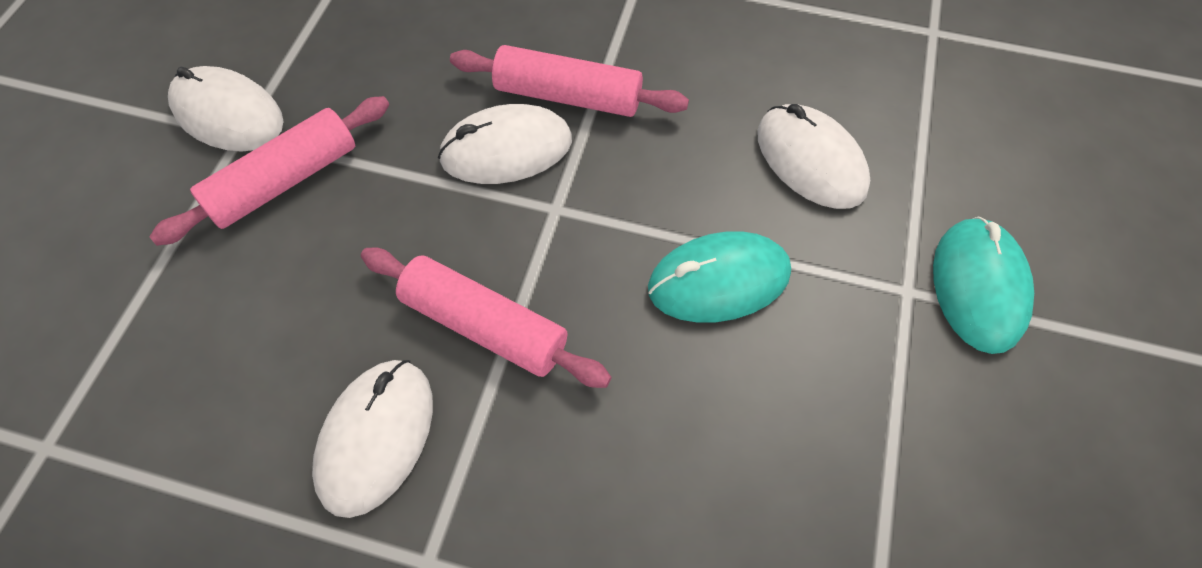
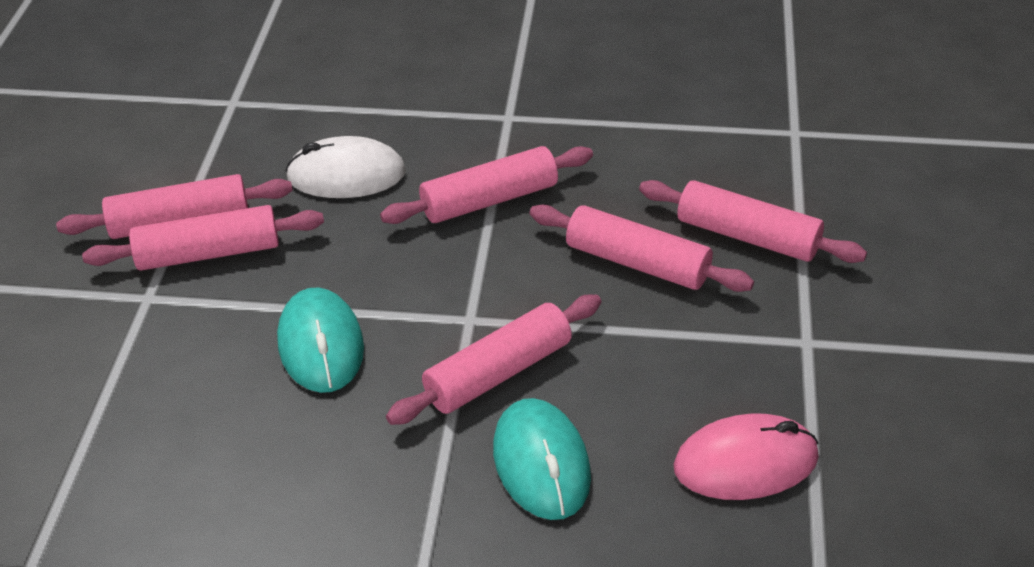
pink mouse: 0 -> 1
pink rolling pin: 3 -> 6
white mouse: 4 -> 1

